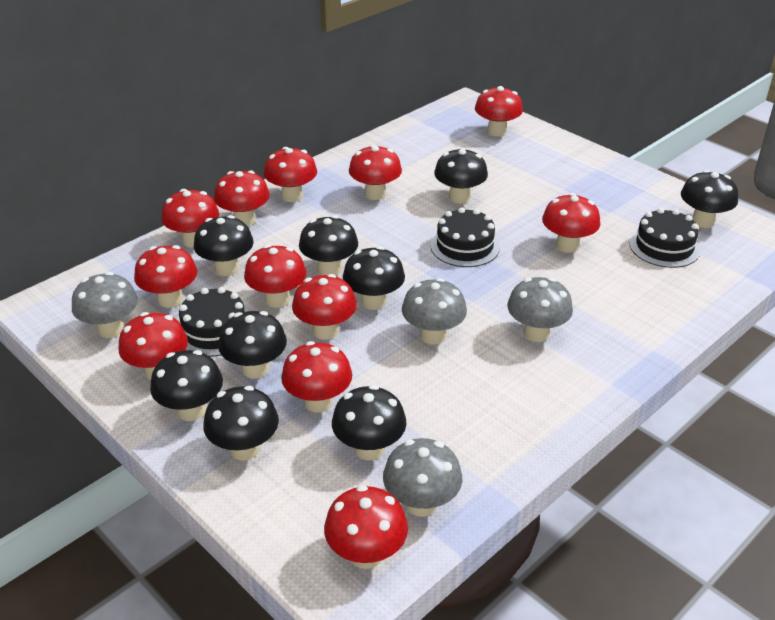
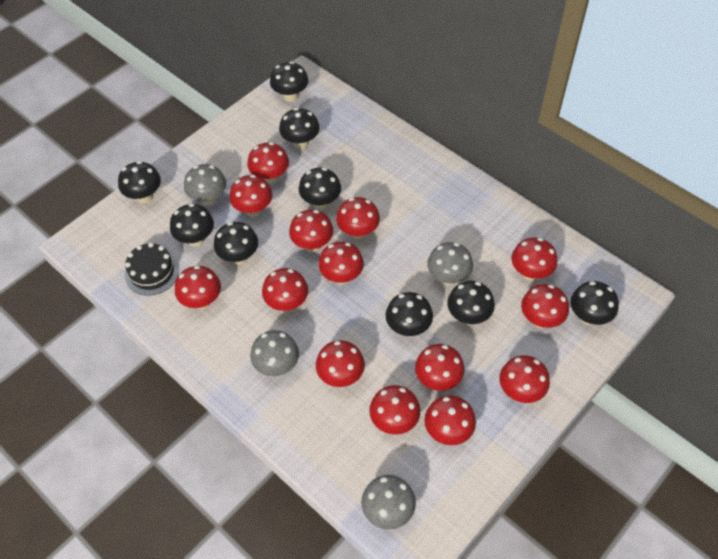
black cake: 3 -> 1
red mushroom: 12 -> 14

